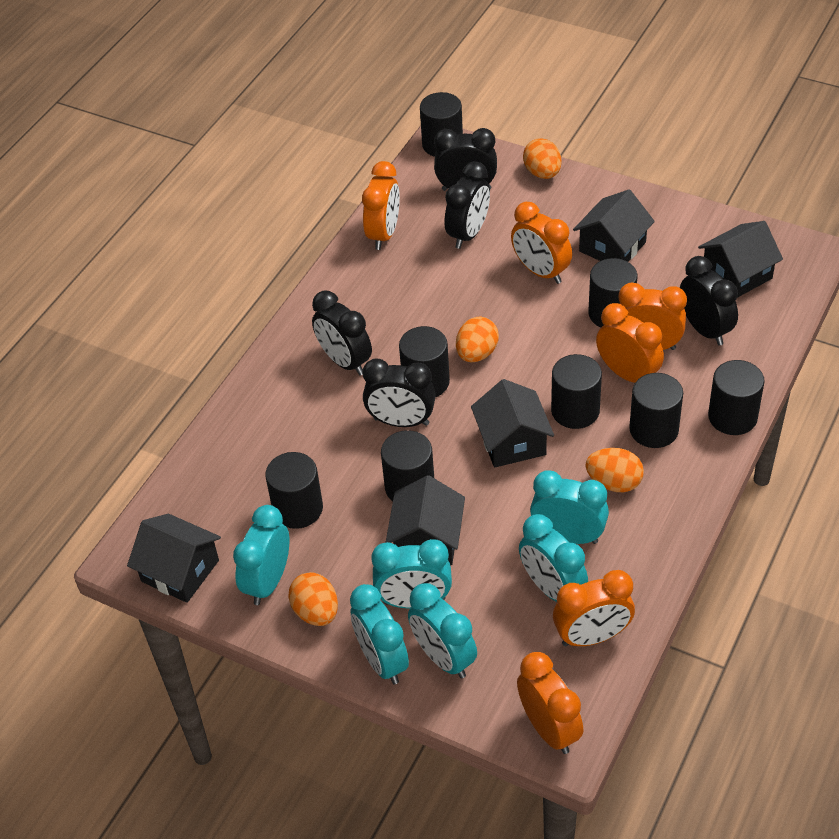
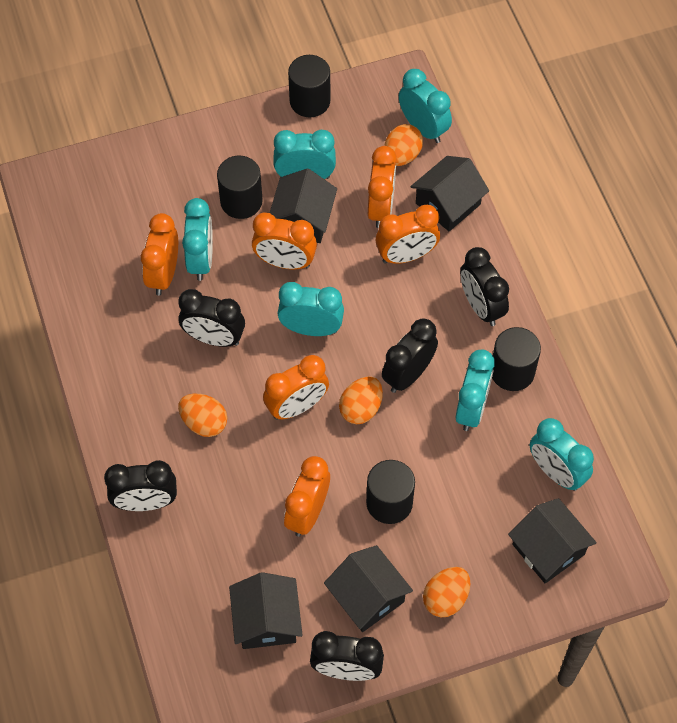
black cylinder: 8 -> 4

